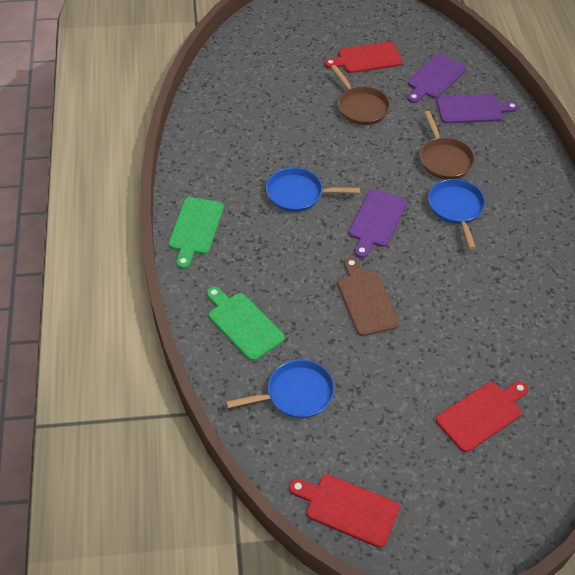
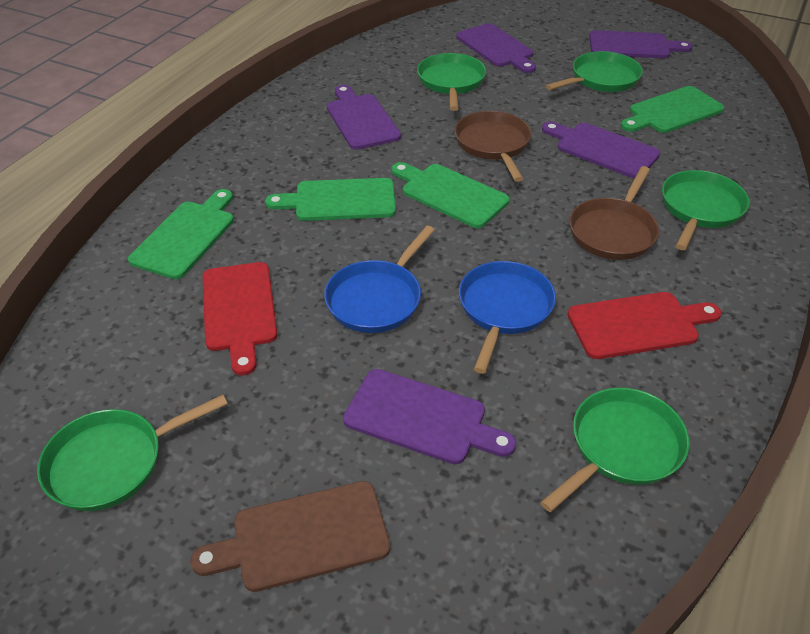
blue pan: 3 -> 2
green cutting board: 2 -> 4
green pan: 0 -> 5
purple cutting board: 3 -> 5
red cutting board: 3 -> 2

